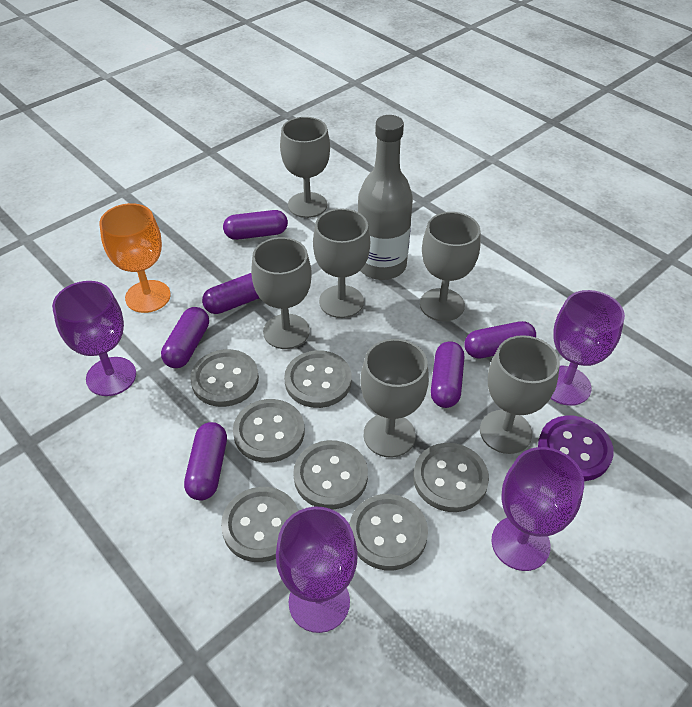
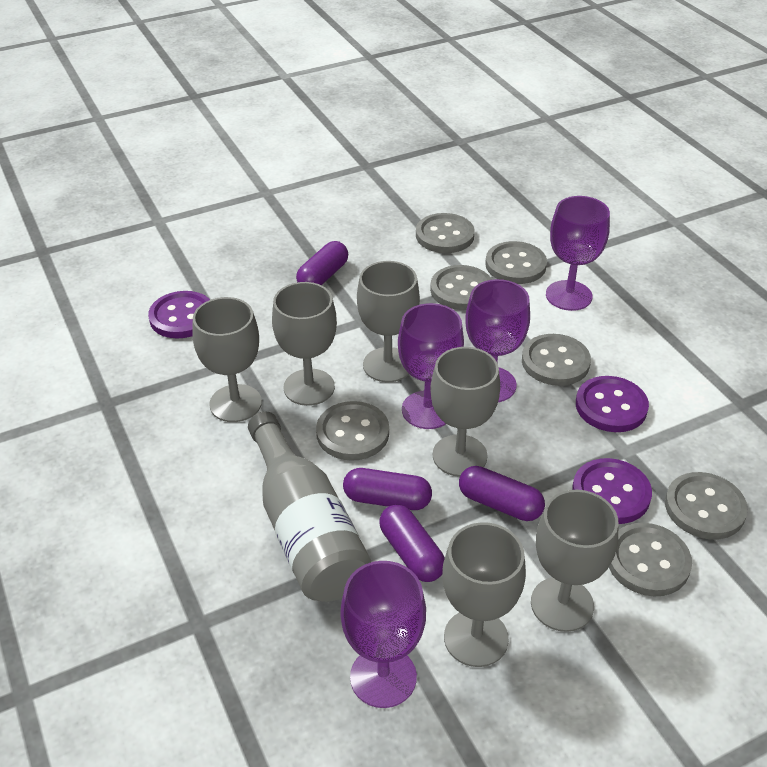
orange goblet: 1 -> 0
purple button: 1 -> 3
purple capsule: 6 -> 4

